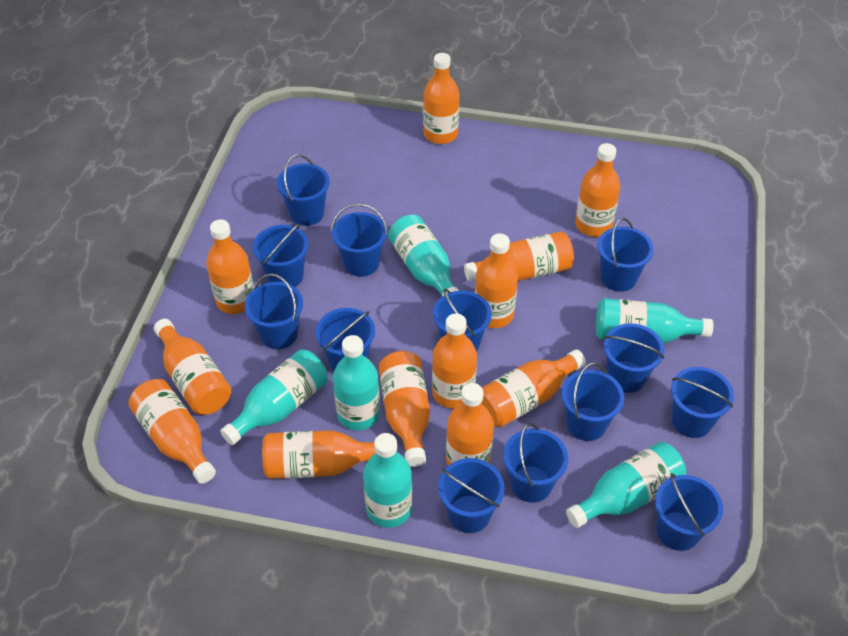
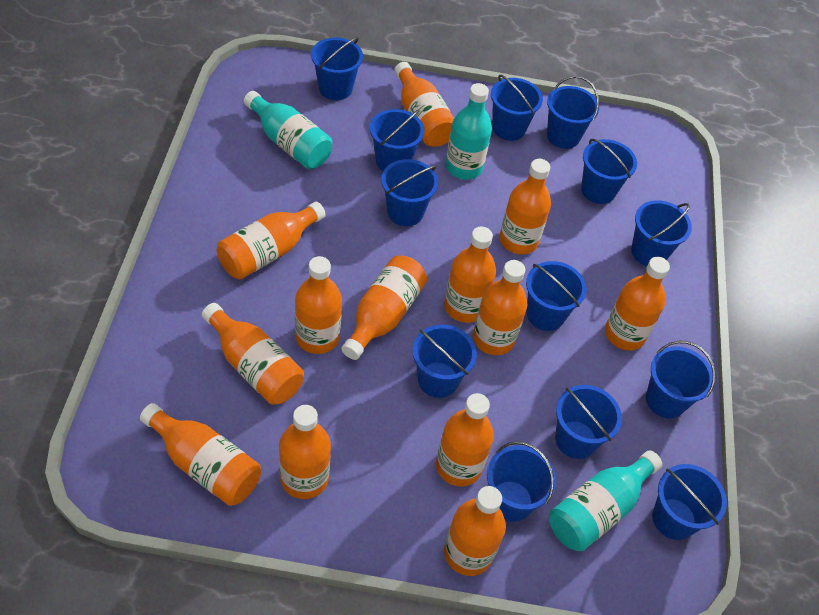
orange bottle: 12 -> 13
turquoise bottle: 6 -> 3

